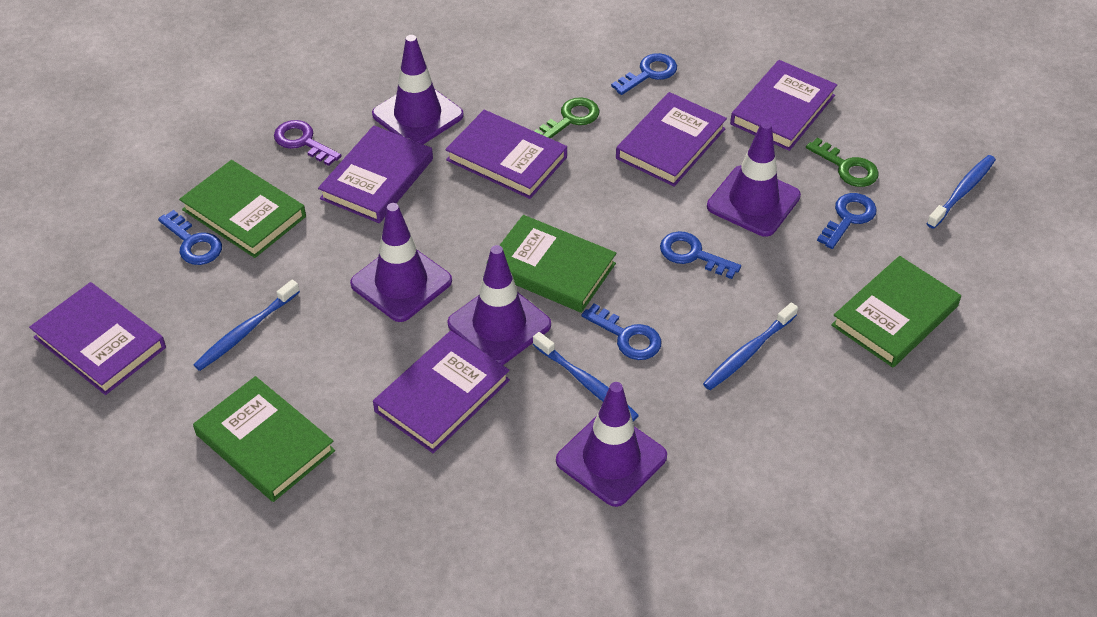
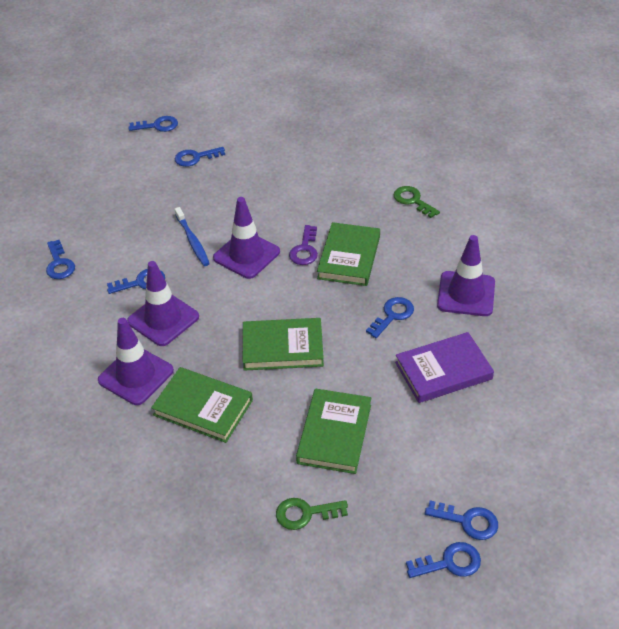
blue key: 5 -> 7
blue toothbrush: 4 -> 1
purple book: 6 -> 1
purple traffic cone: 5 -> 4

